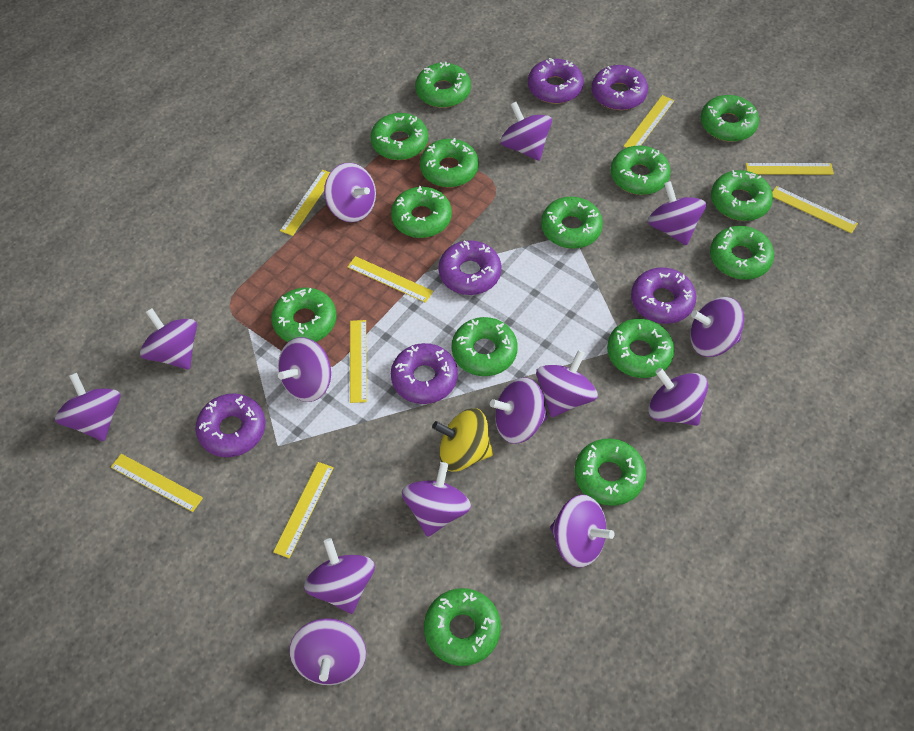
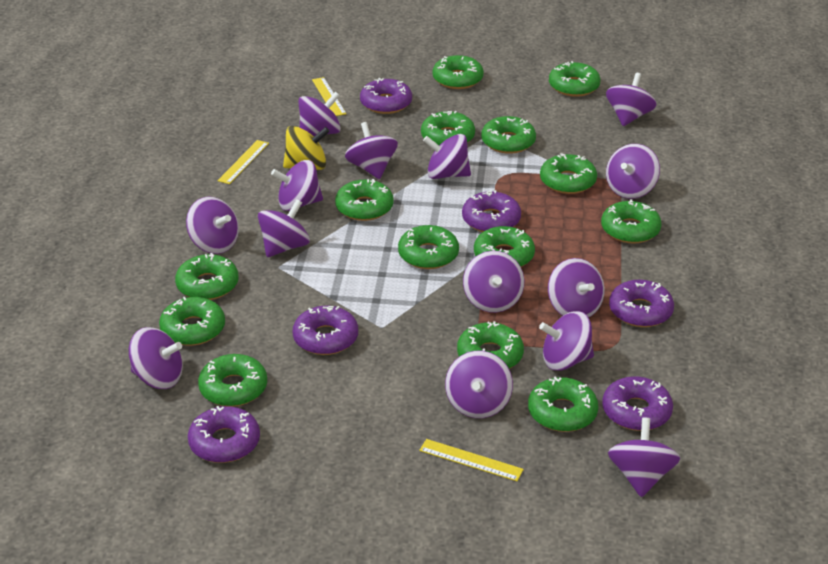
yellow ruler: 8 -> 3

